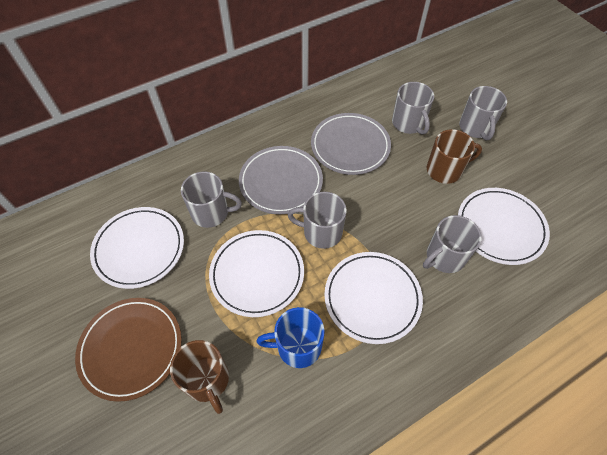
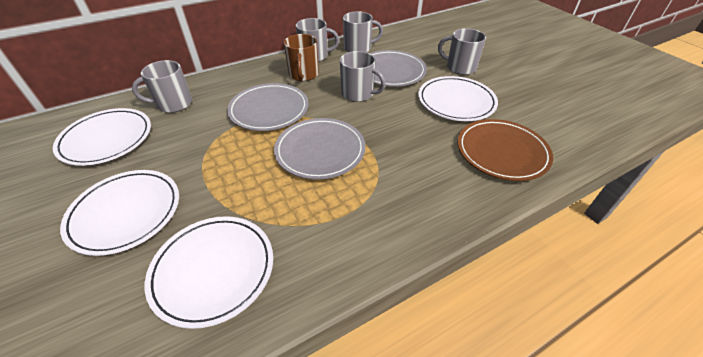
blue mug: 1 -> 0
brown mug: 2 -> 1
grey plate: 2 -> 3

